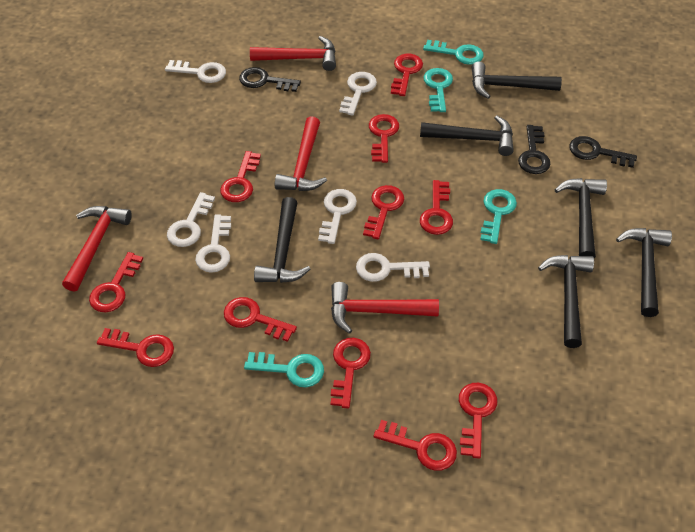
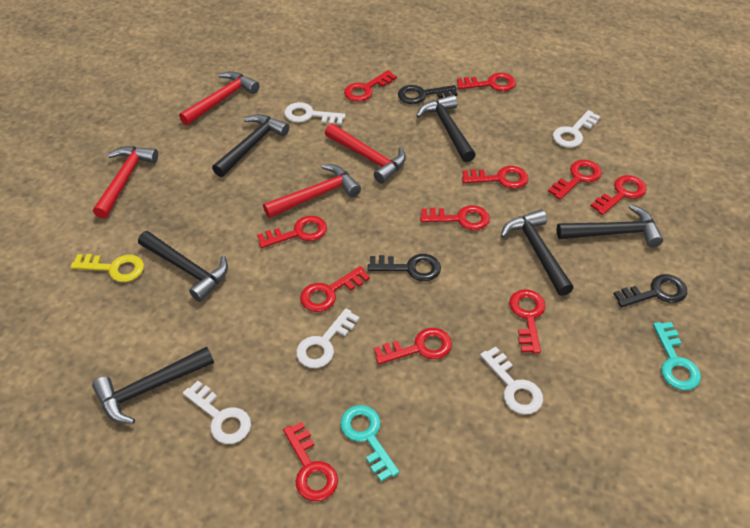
turquoise key: 4 -> 2
white key: 6 -> 5
yellow key: 0 -> 1

